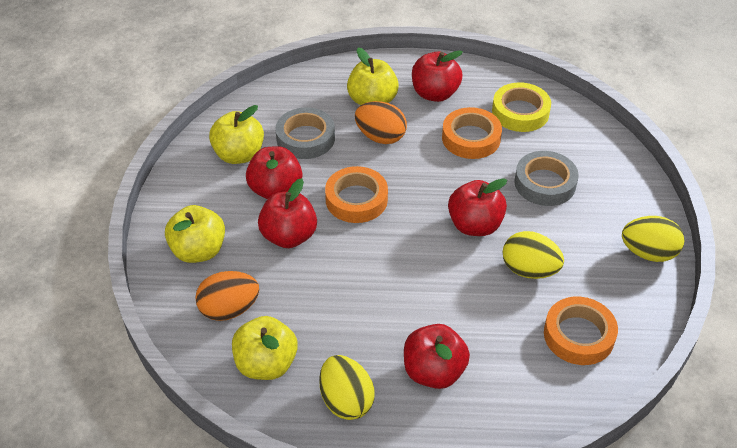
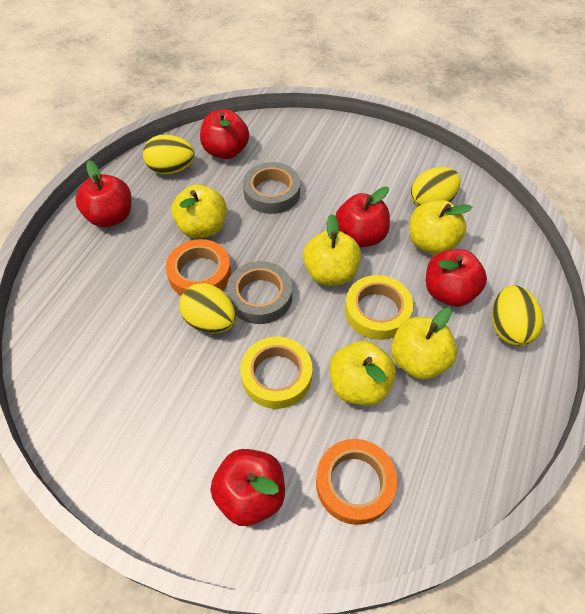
orange egg: 2 -> 0
orange tape: 3 -> 2
yellow apple: 4 -> 5
yellow egg: 3 -> 4
yellow tape: 1 -> 2

